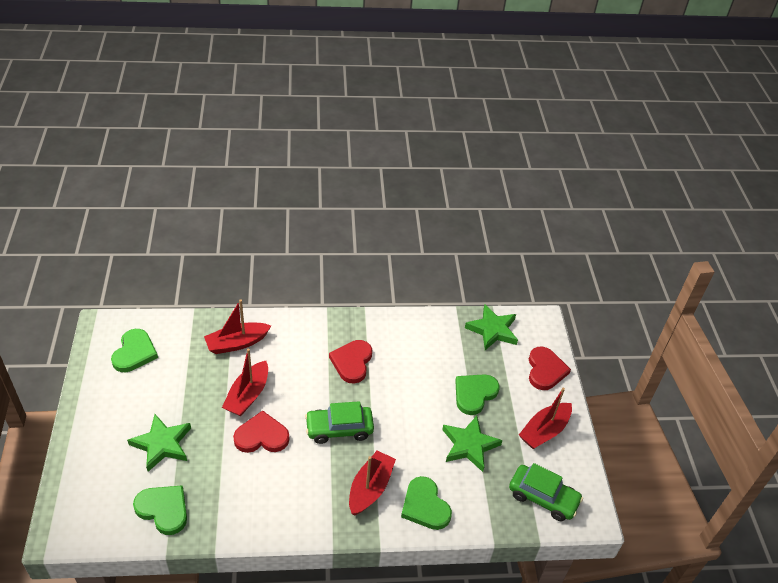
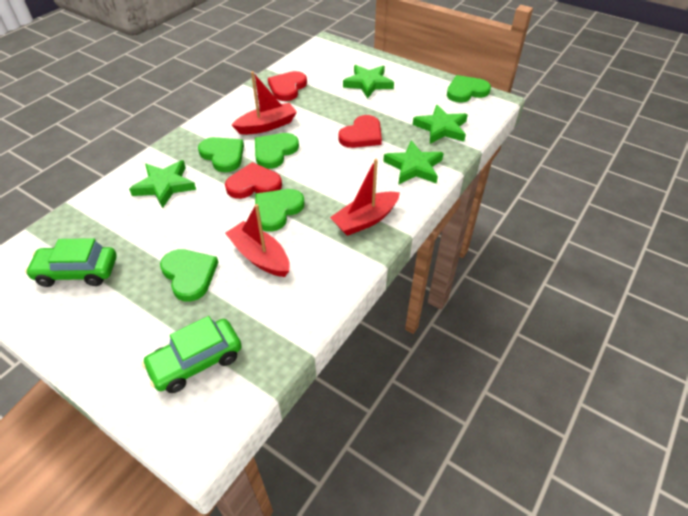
green heart: 4 -> 5
green star: 3 -> 4
red boat: 4 -> 3

